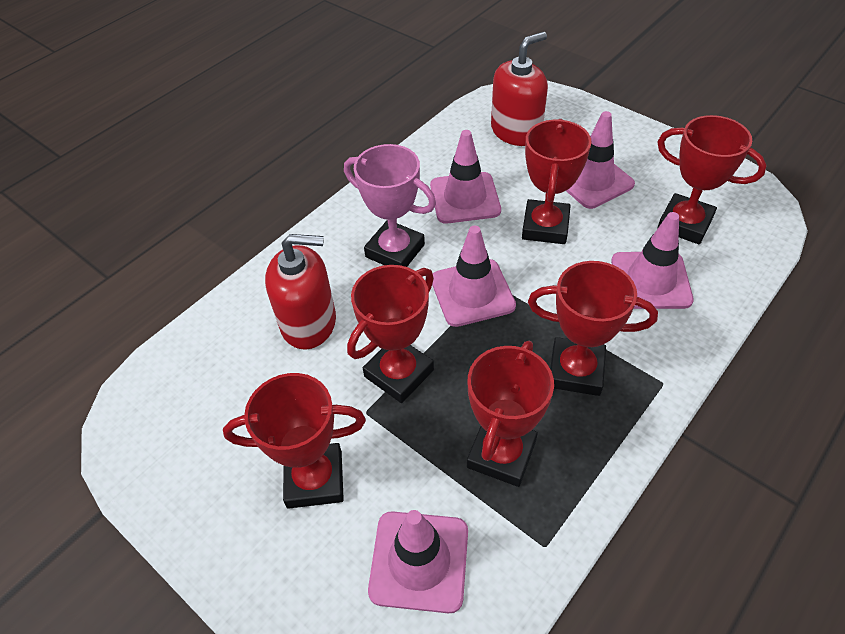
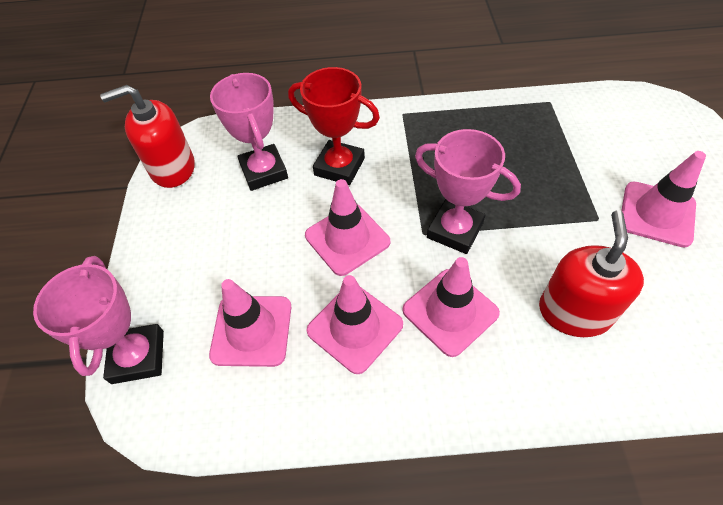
pink trophy: 1 -> 3
red trophy: 6 -> 1

